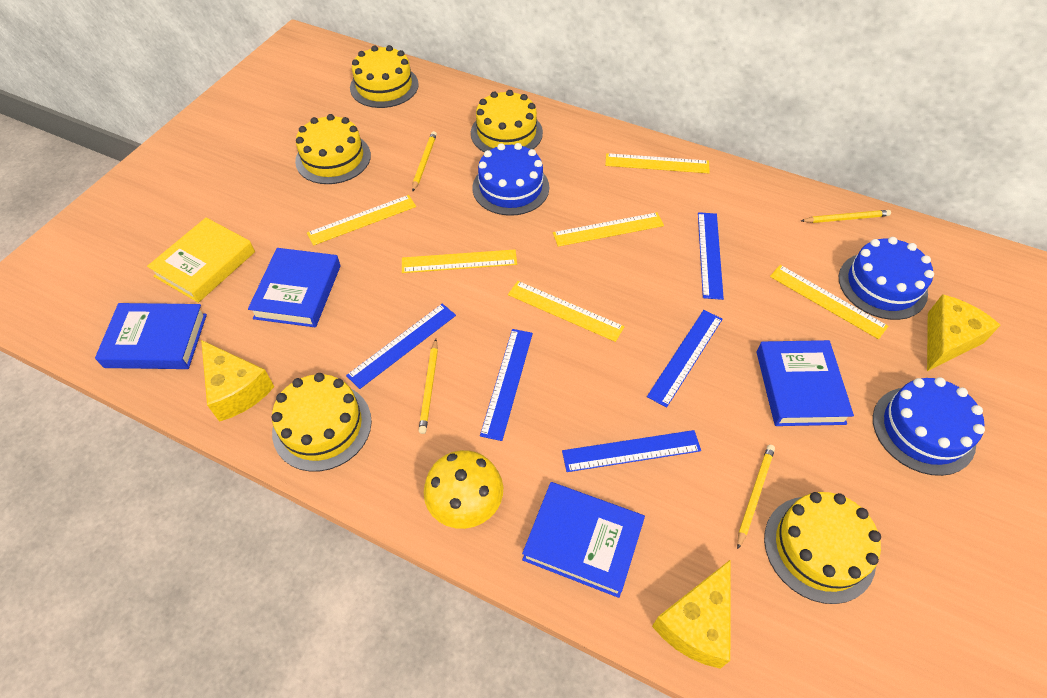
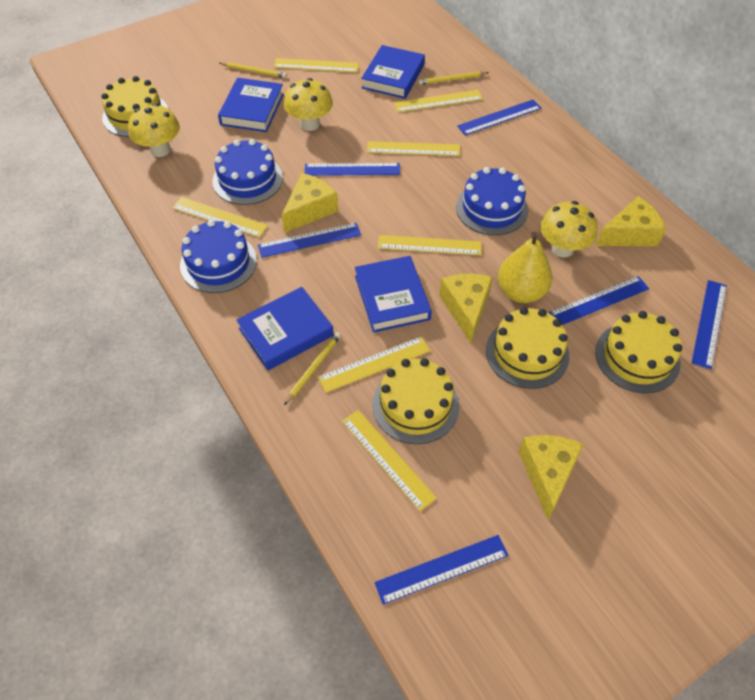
blue ruler: 5 -> 6
yellow book: 1 -> 0
yellow cake: 5 -> 4
yellow cheese: 3 -> 4
yellow mushroom: 1 -> 3
yellow pear: 0 -> 1
yellow pencil: 4 -> 3
yellow ruler: 6 -> 7

